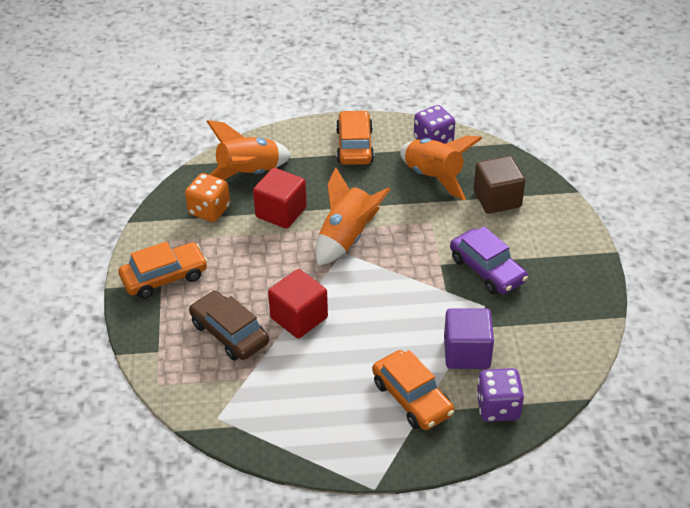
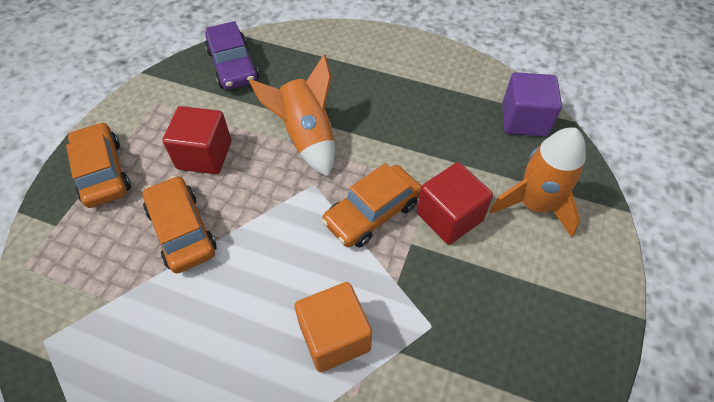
brown car: 1 -> 0
brown cube: 1 -> 0
orange cube: 0 -> 1
orange dice: 1 -> 0
orange rocket: 3 -> 2
purple dice: 2 -> 0

